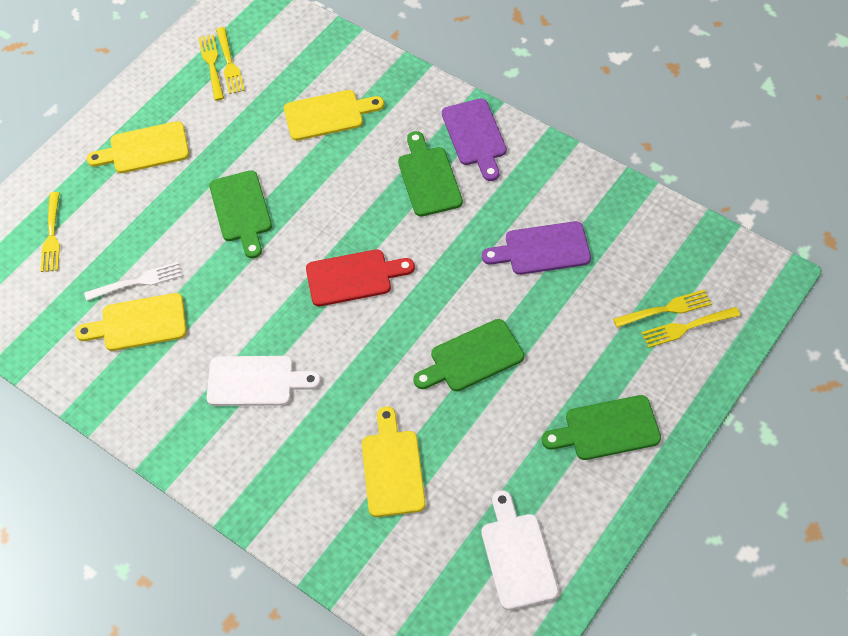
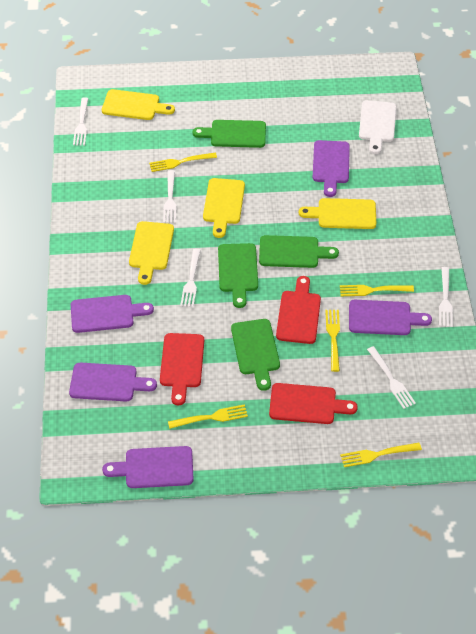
purple cutting board: 2 -> 5
red cutting board: 1 -> 3
white cutting board: 2 -> 1
white fork: 1 -> 5

